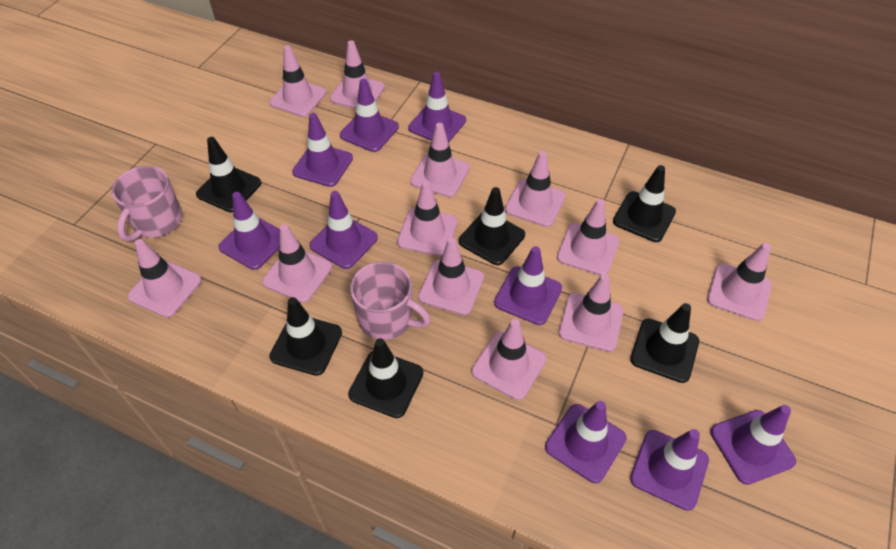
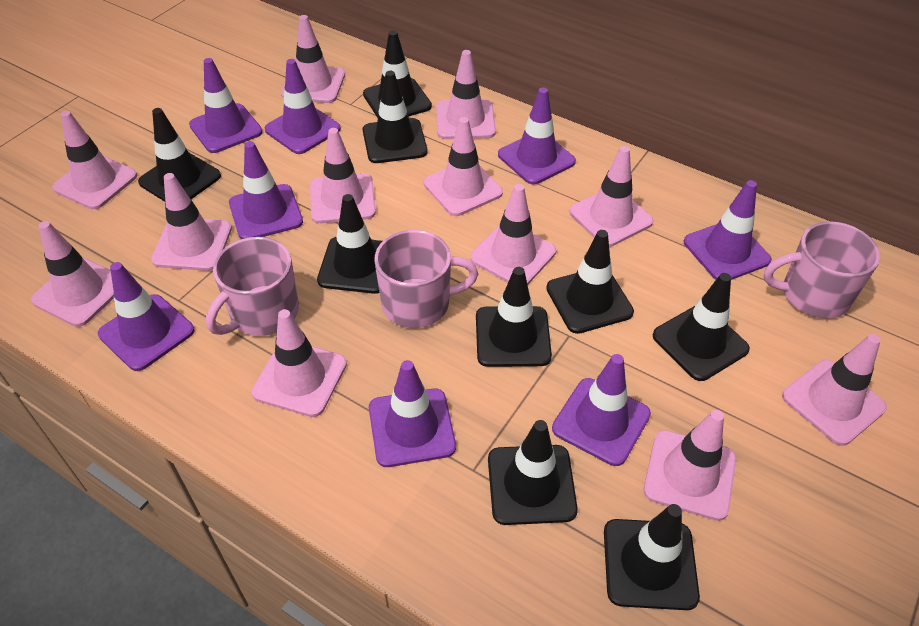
black traffic cone: 6 -> 9
pink mug: 2 -> 3
purple traffic cone: 9 -> 8

